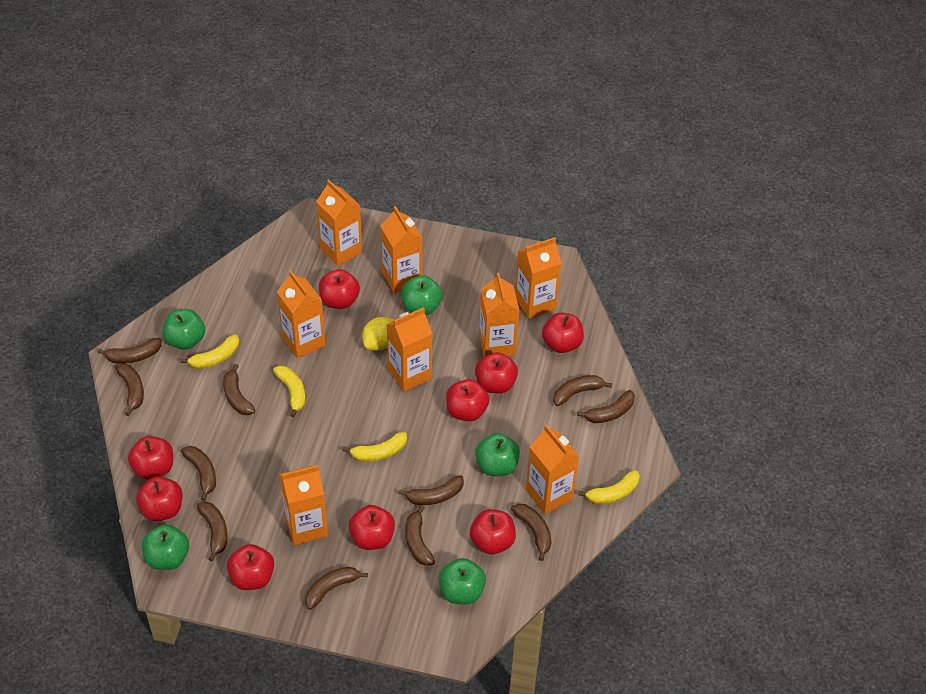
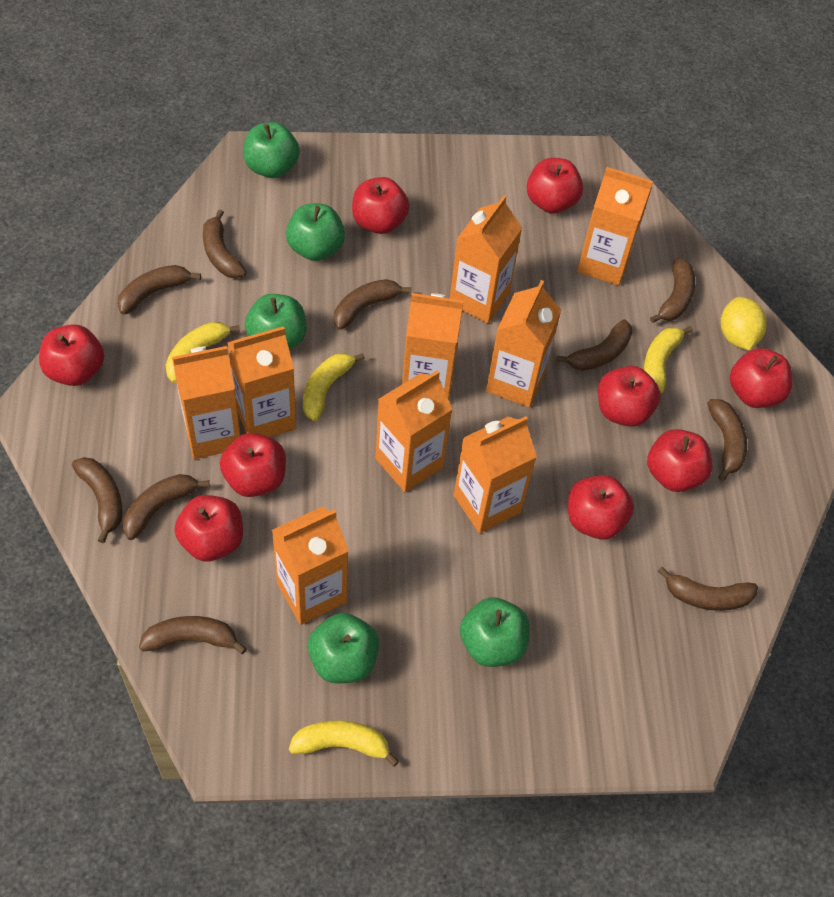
brown banana: 11 -> 10
orange carton: 8 -> 9

